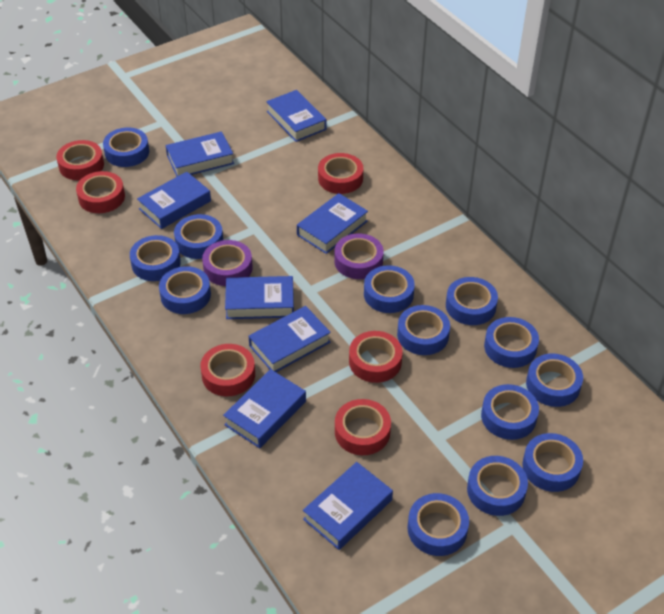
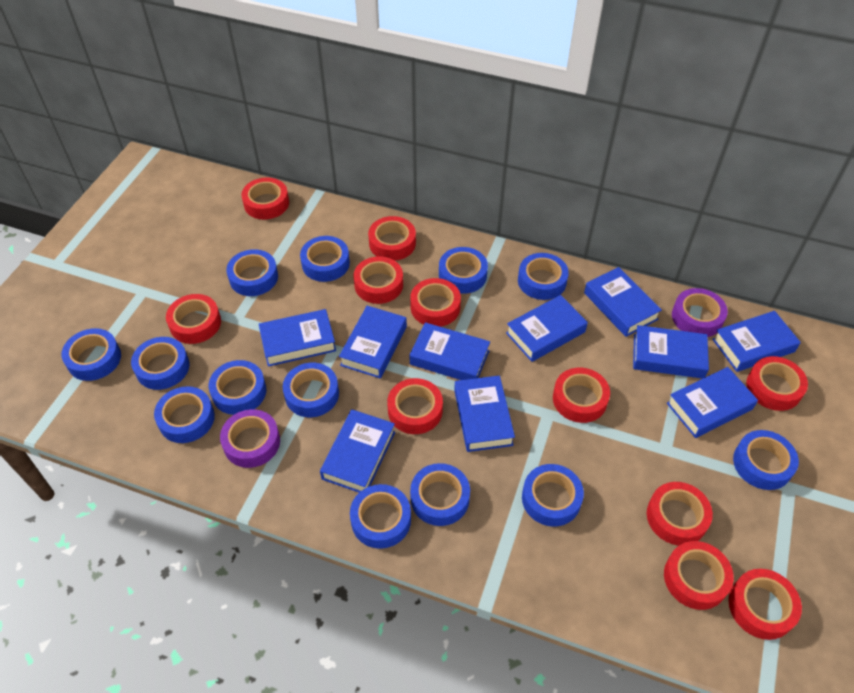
blue book: 8 -> 10
red tape: 6 -> 11

